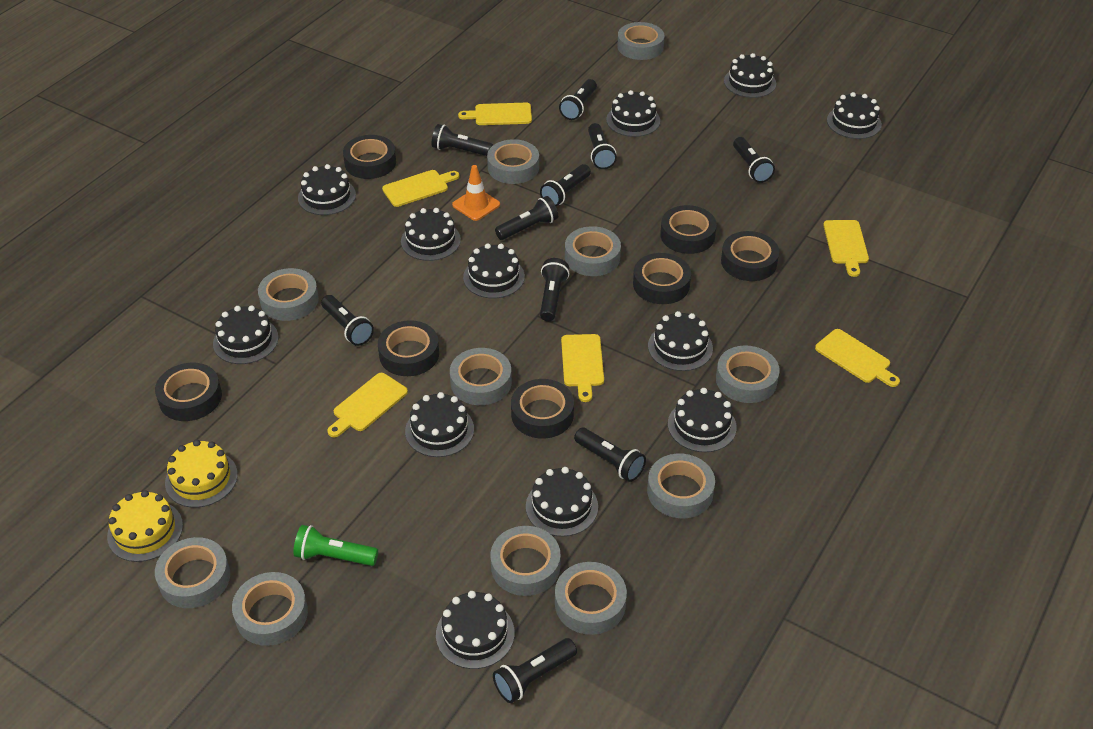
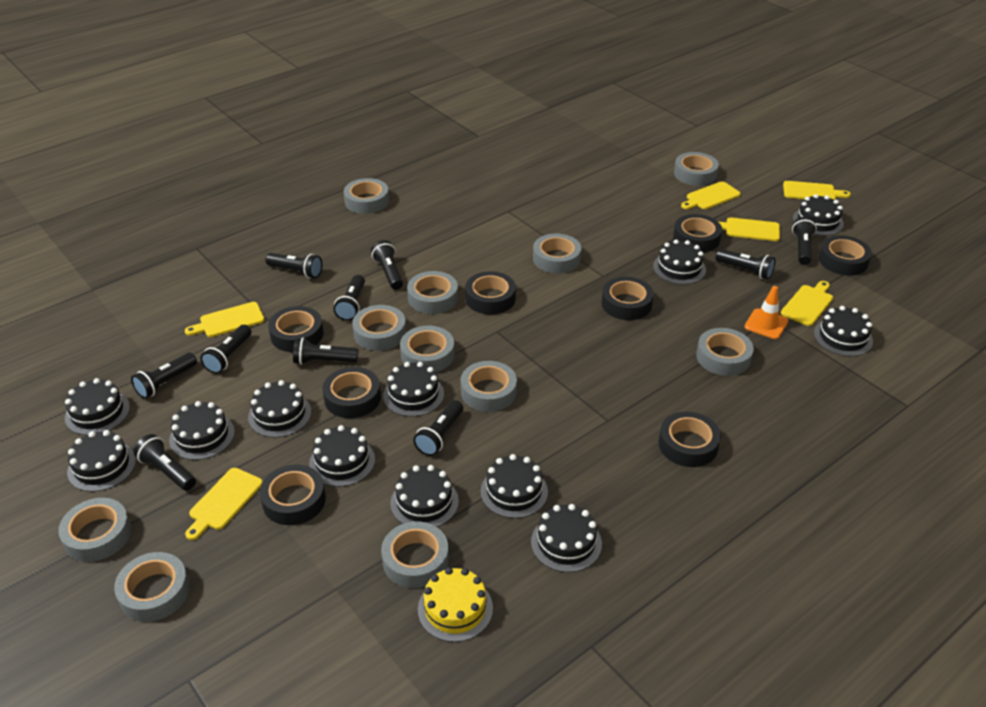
black tape: 7 -> 8
green flashlight: 1 -> 0
yellow cake: 2 -> 1

